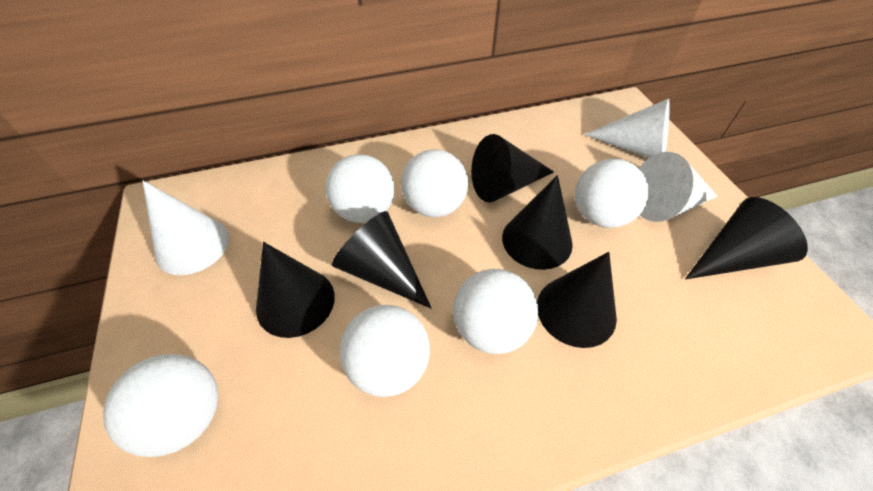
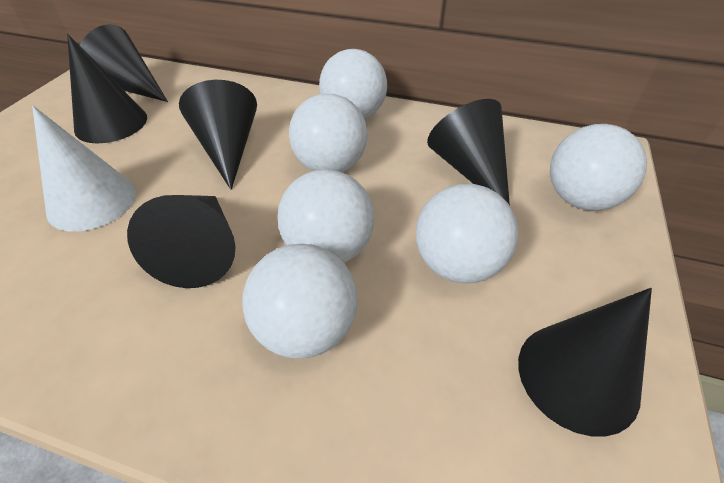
white cone: 3 -> 1

